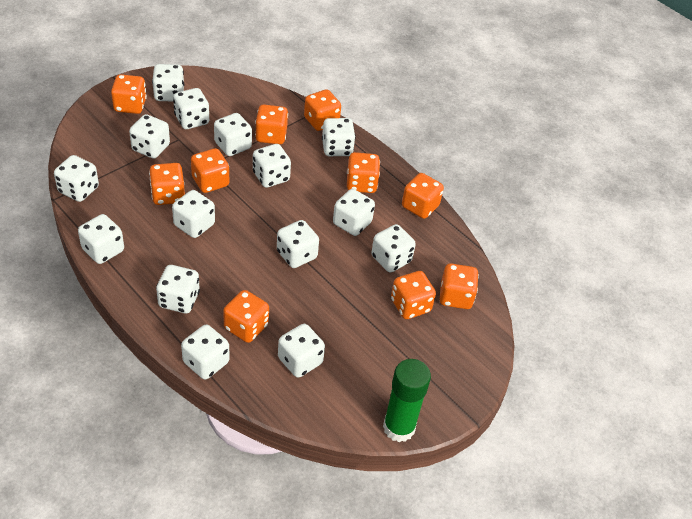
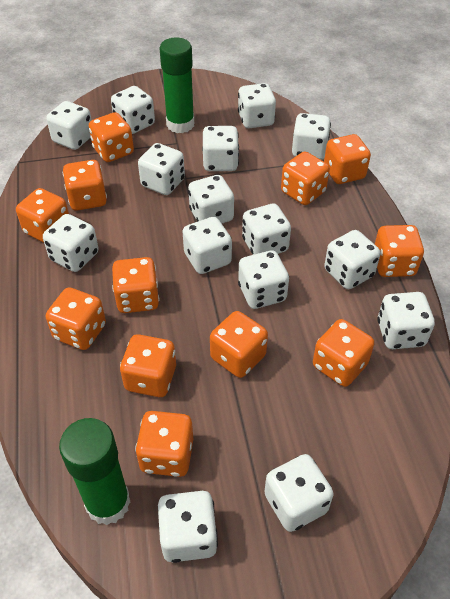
green glue stick: 1 -> 2
orange dice: 10 -> 12

